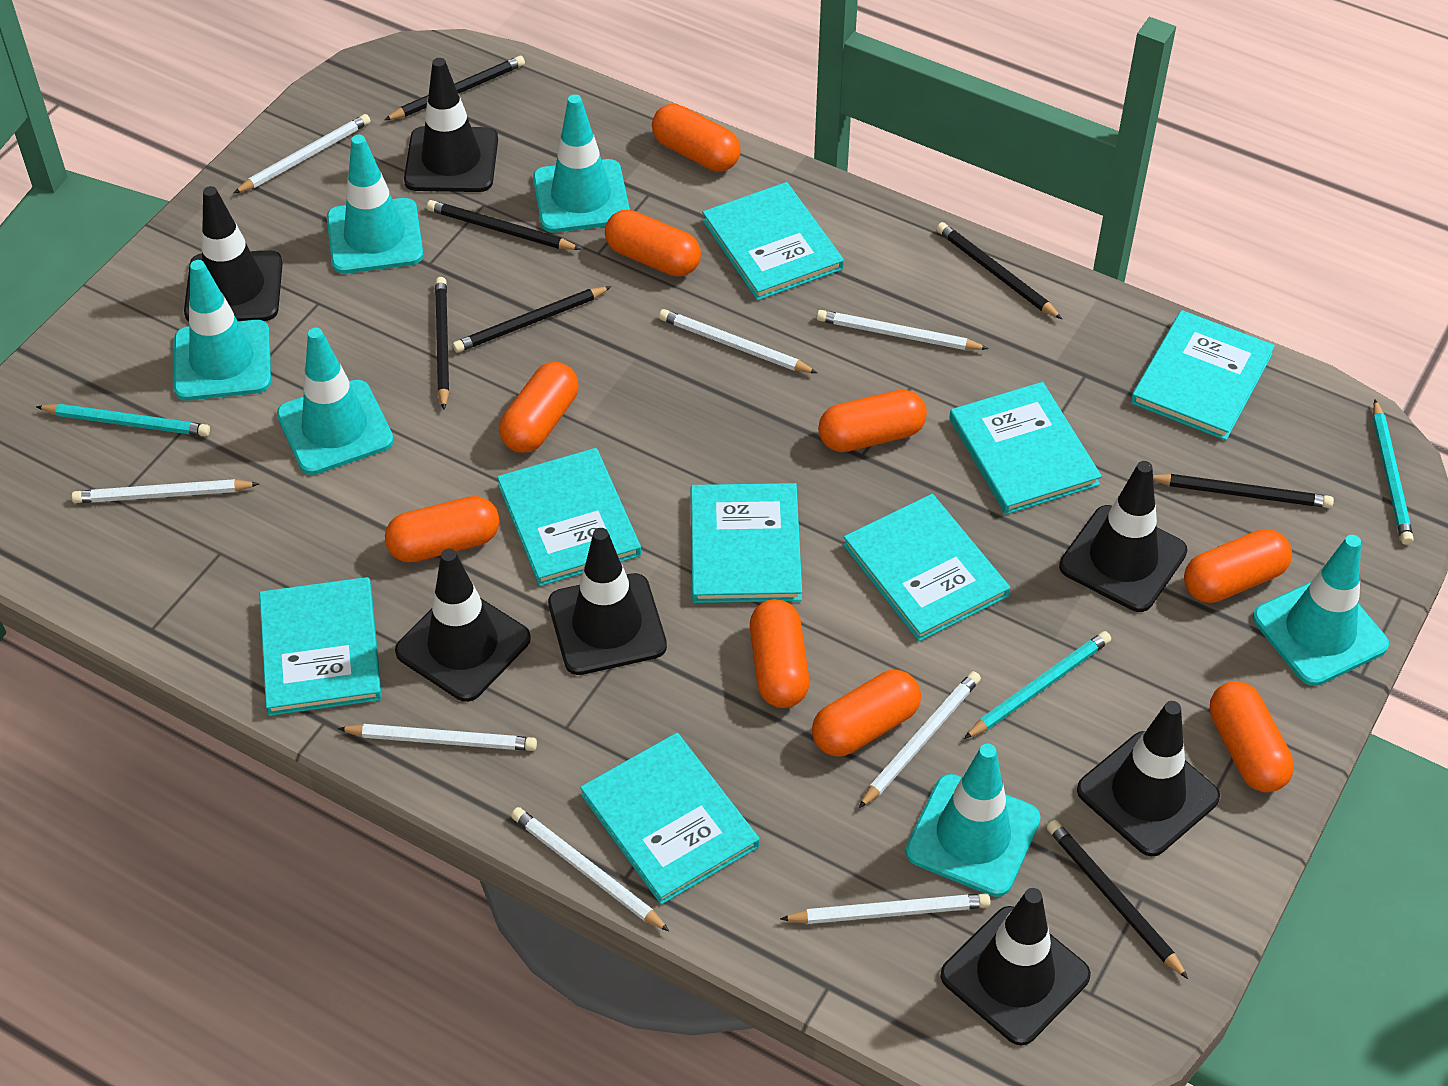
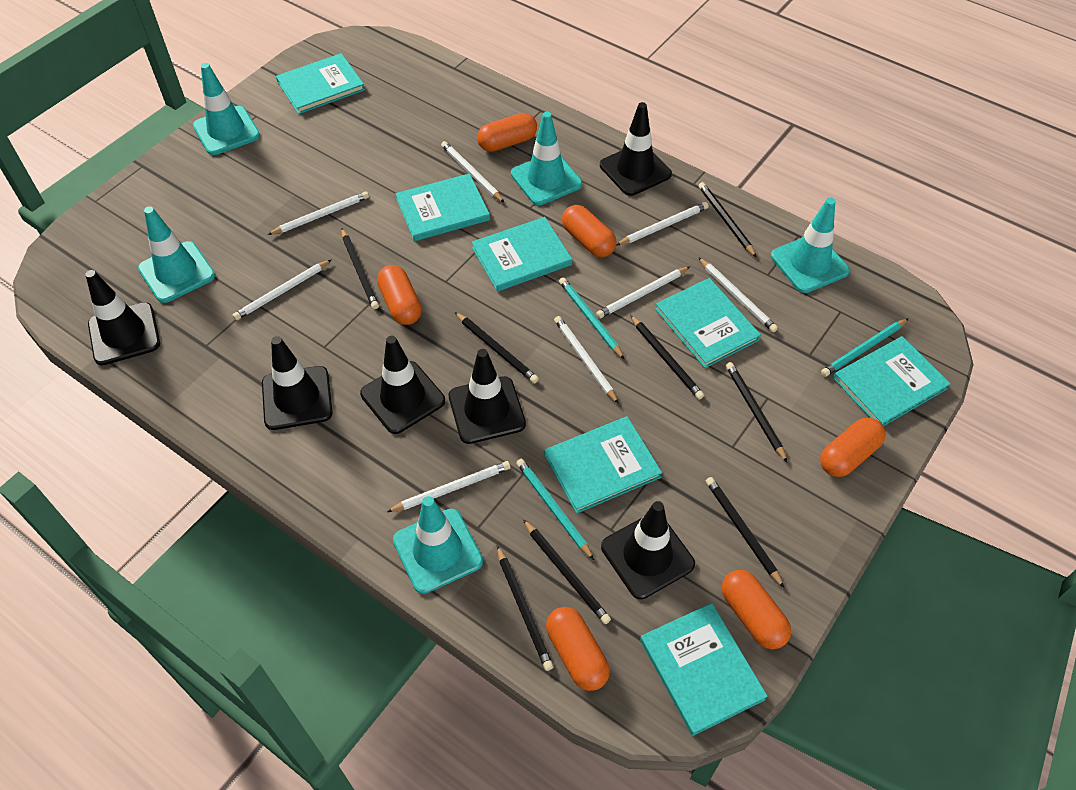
black pencil: 7 -> 8
black traffic cone: 7 -> 6
orange capsule: 9 -> 6
turquoise book: 8 -> 7
turquoise traffic cone: 6 -> 5

